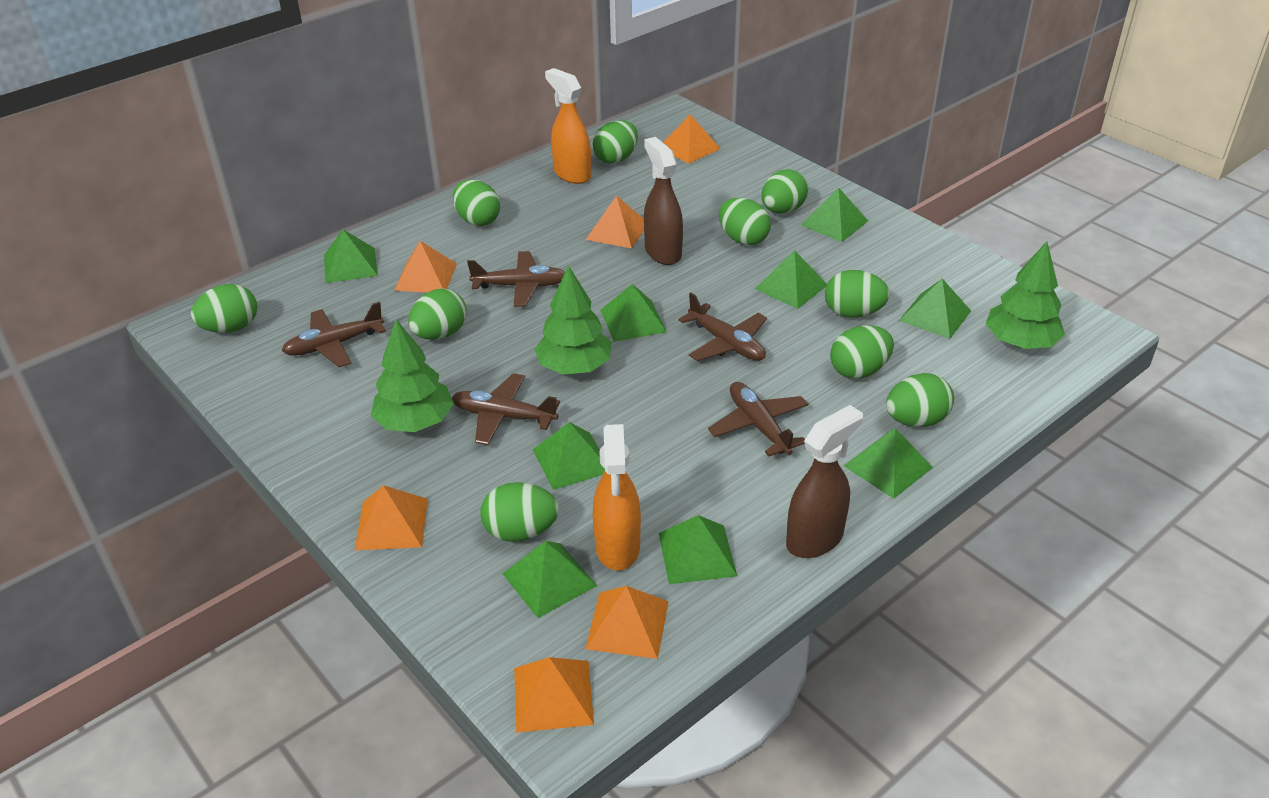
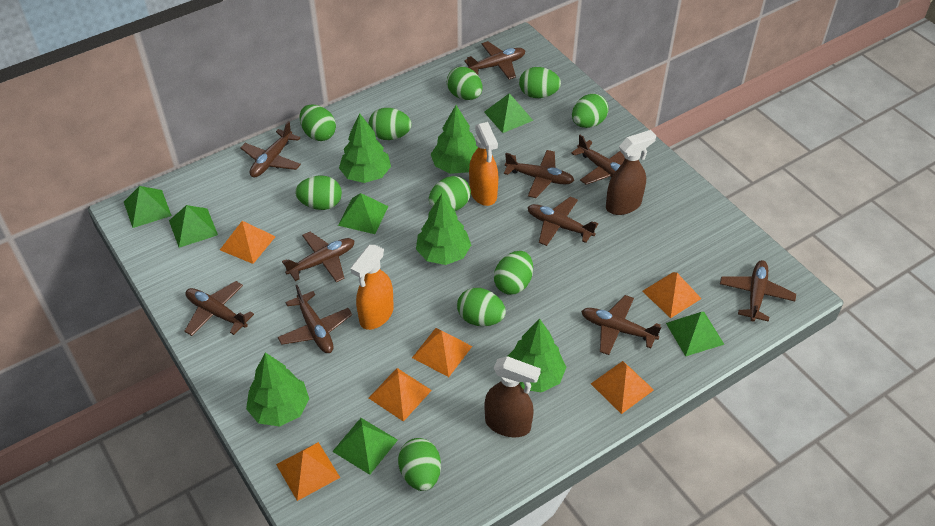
brown plane: 5 -> 10
green pyramid: 9 -> 6
green tree: 3 -> 5

